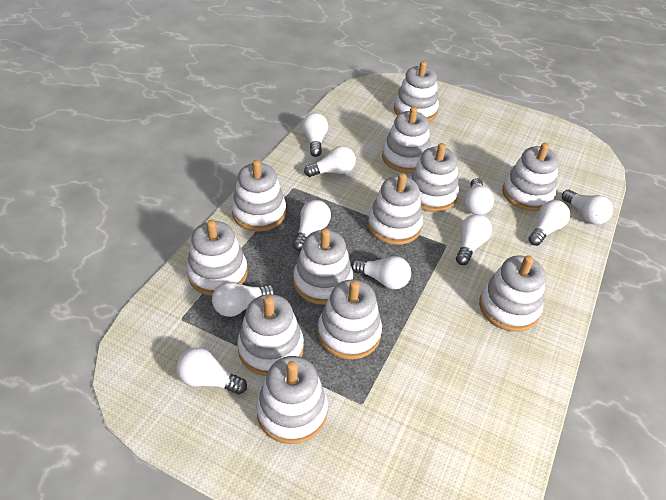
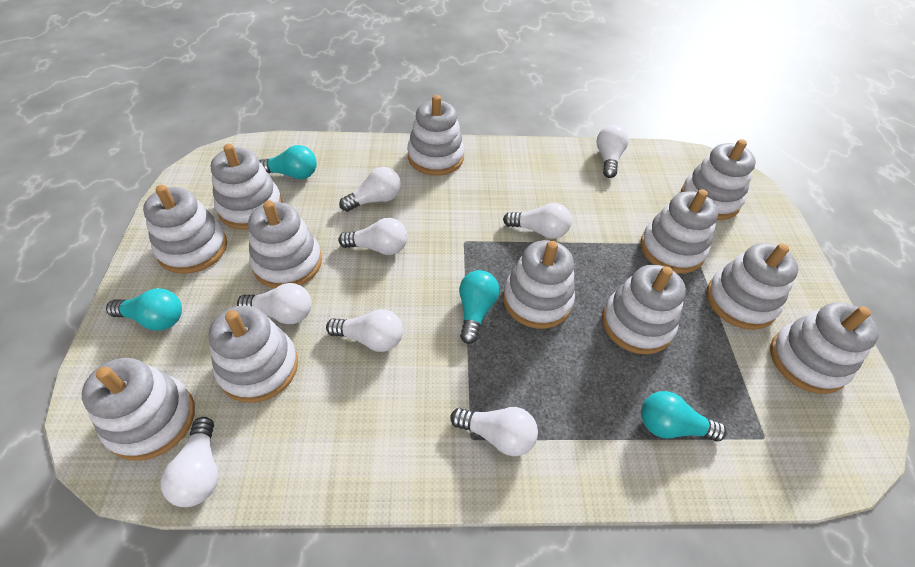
turquoise light bulb: 0 -> 4
white light bulb: 10 -> 8

